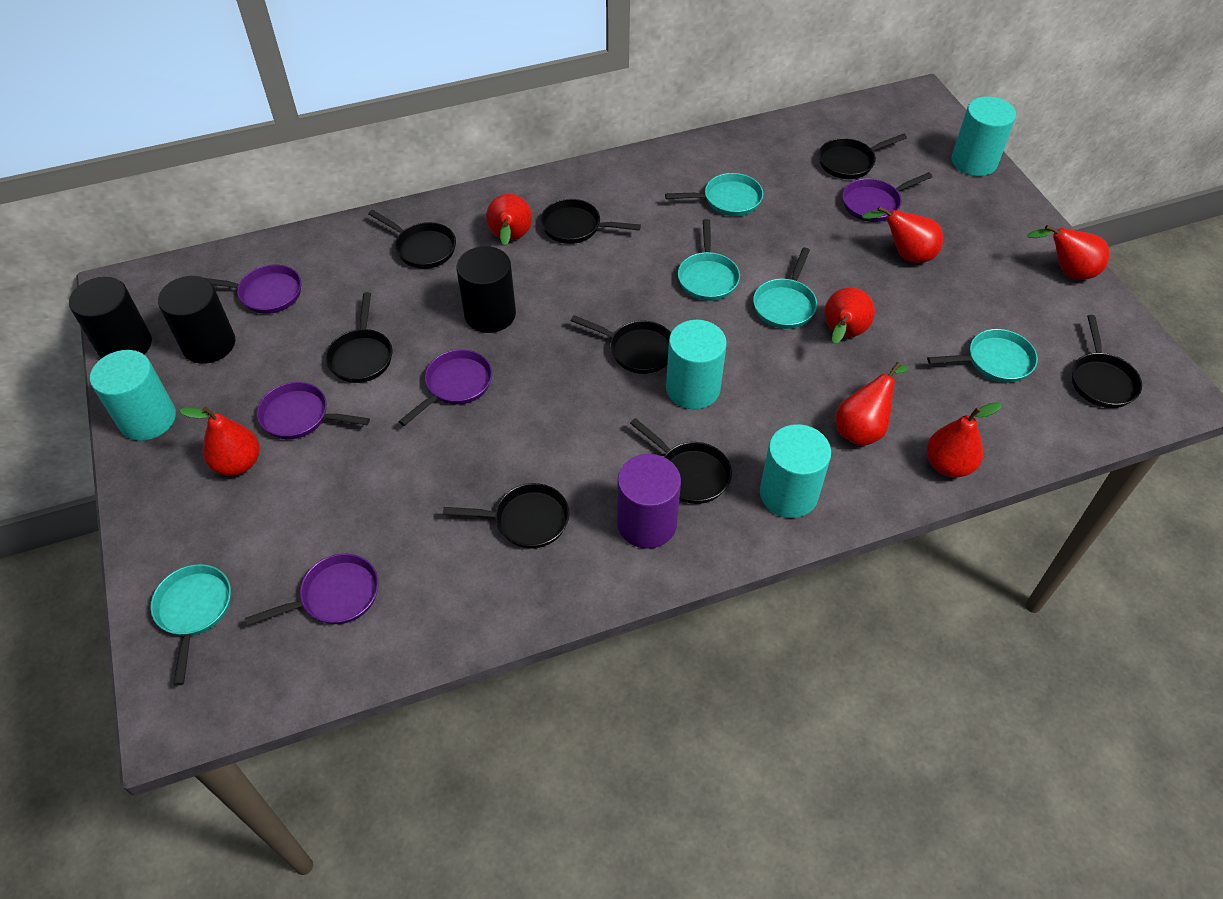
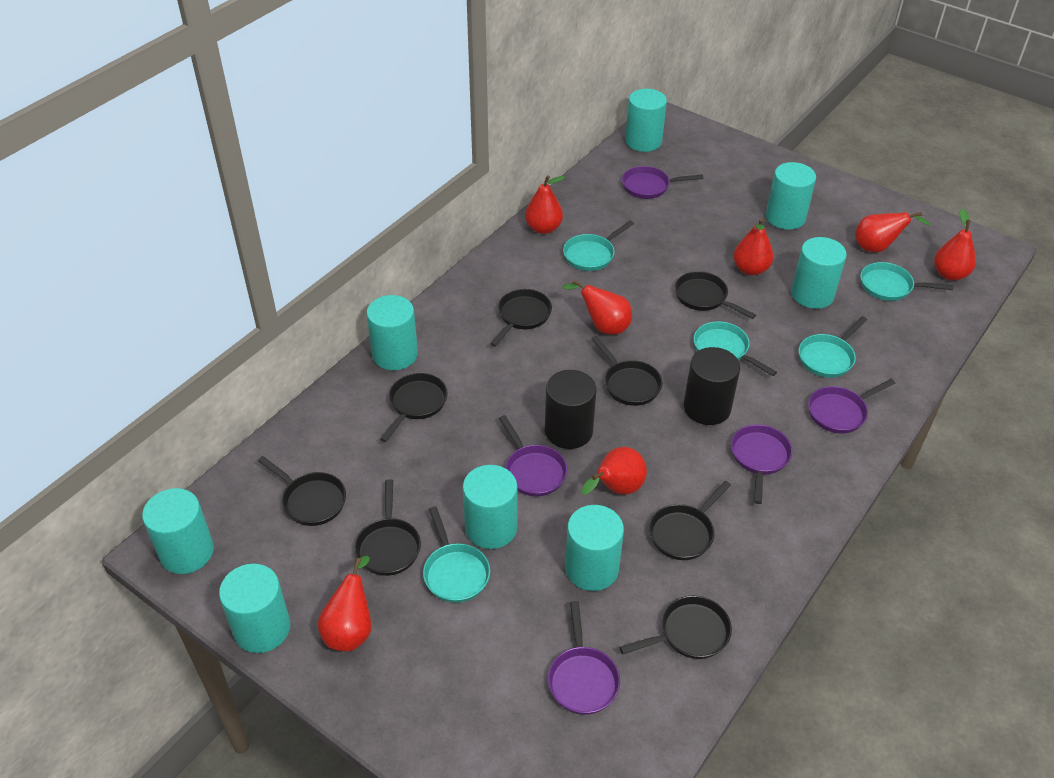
black cylinder: 3 -> 2
purple cylinder: 1 -> 0
turquoise cylinder: 4 -> 8

